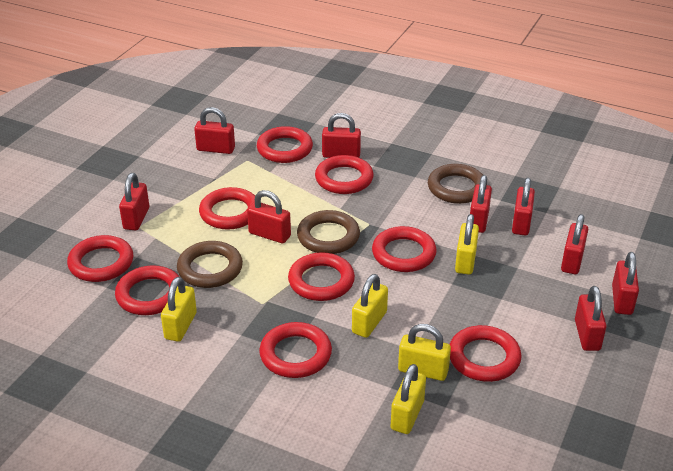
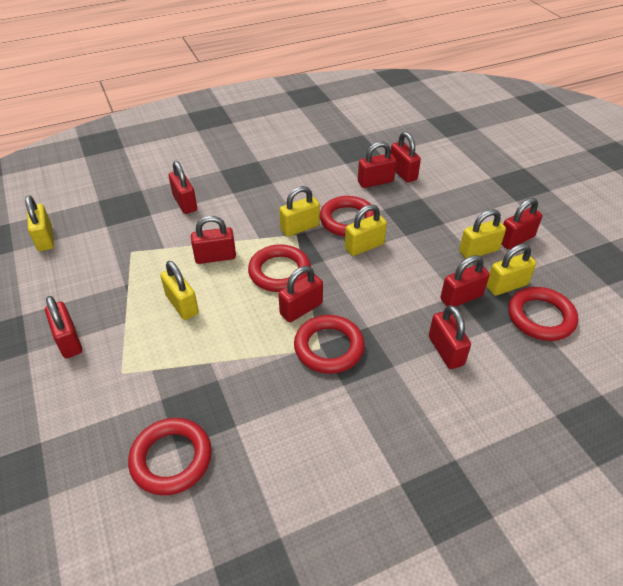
brown ring: 3 -> 0
red ring: 9 -> 5
yellow padlock: 5 -> 6

